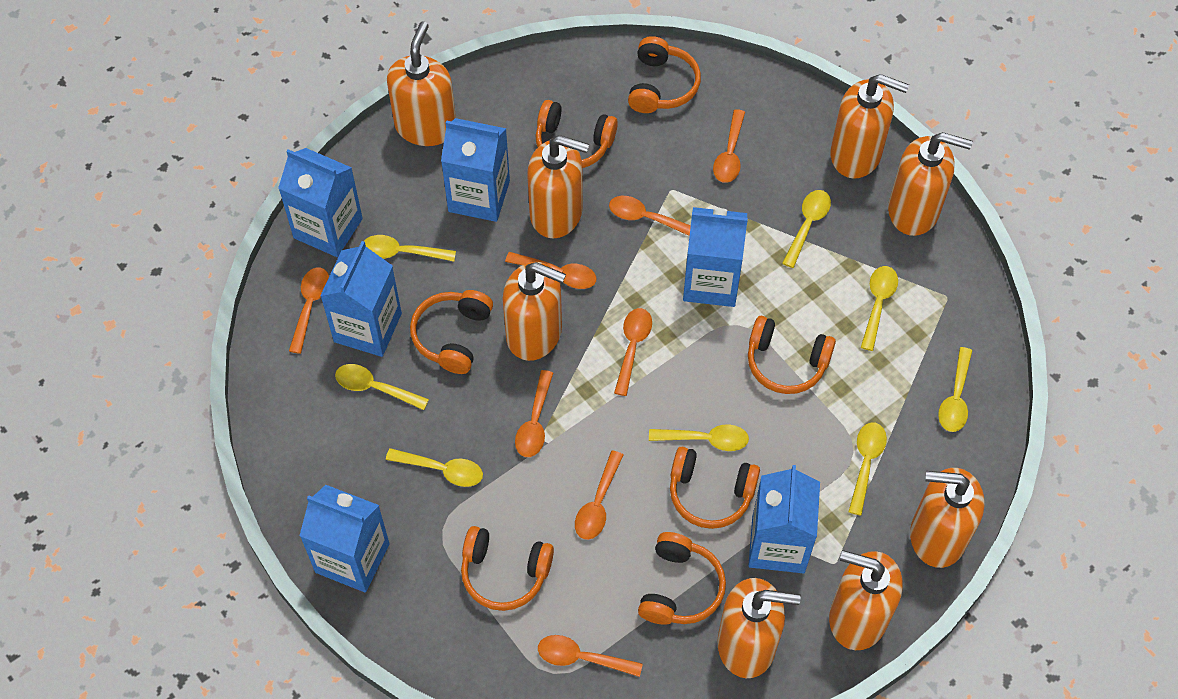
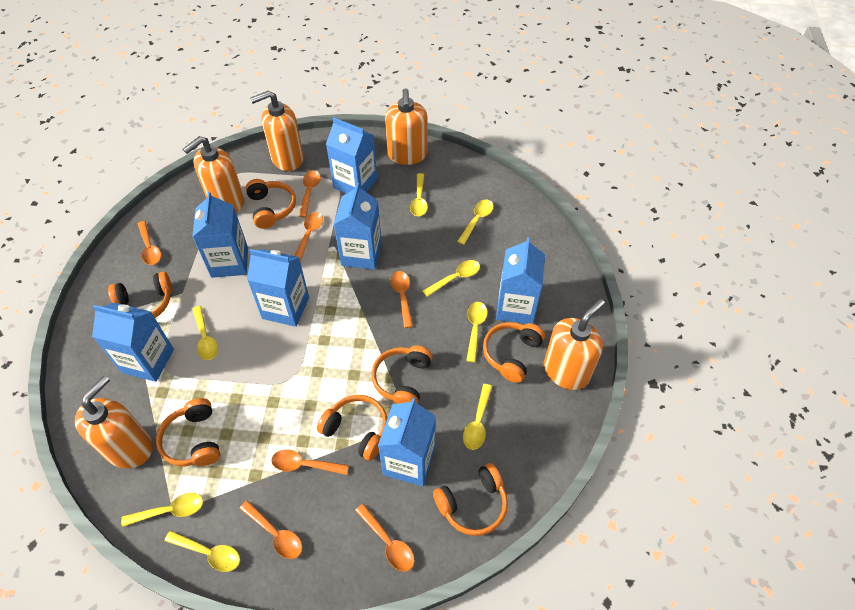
blue carton: 6 -> 7
orange soap dispenser: 8 -> 5
orange spoon: 8 -> 7

